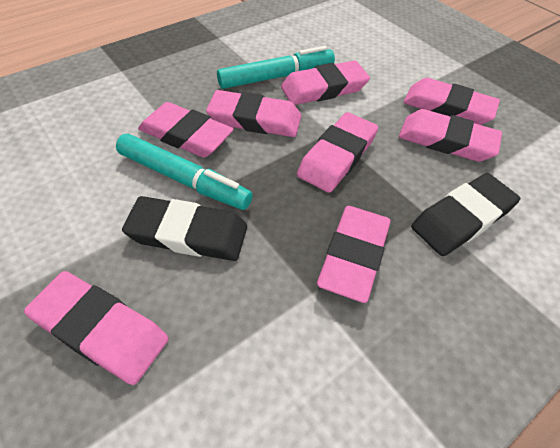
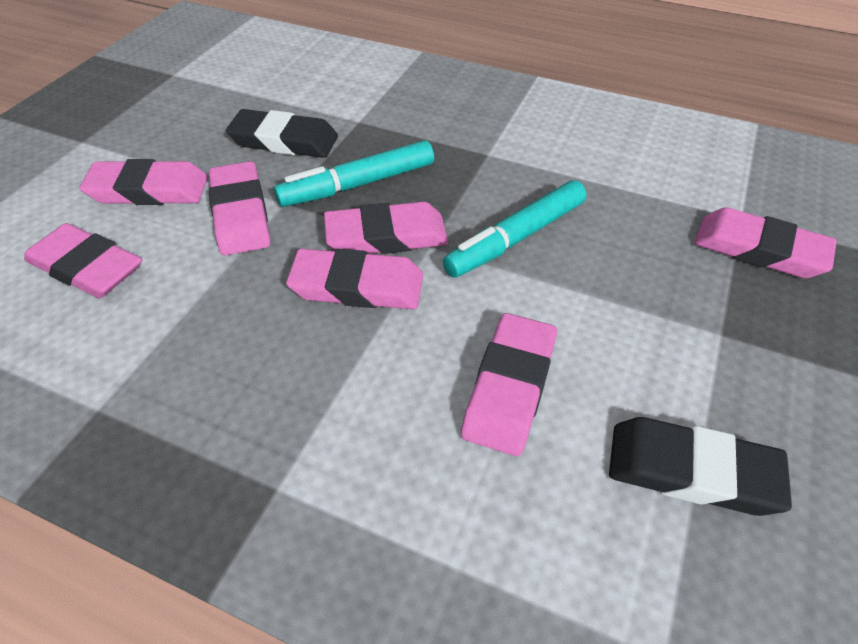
pink eraser: 8 -> 7

